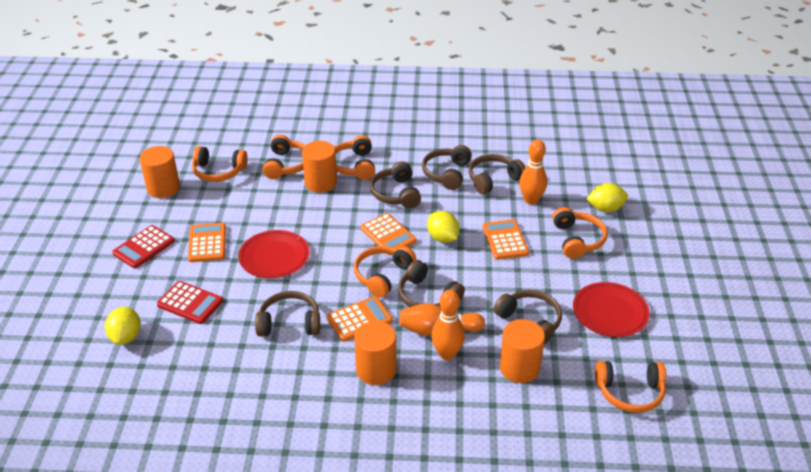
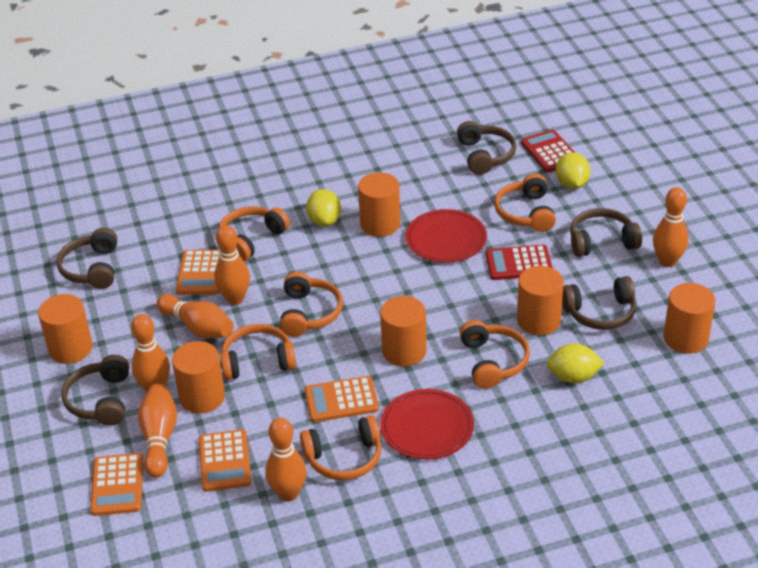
brown headphones: 6 -> 5
orange bowling pin: 3 -> 6
orange cylinder: 4 -> 6

